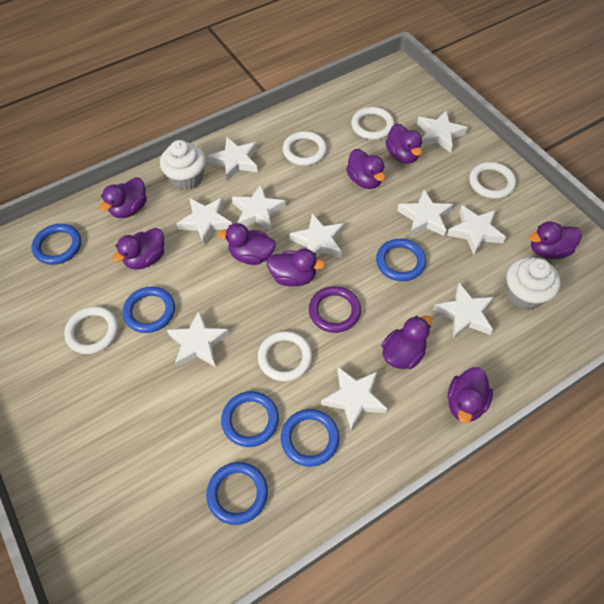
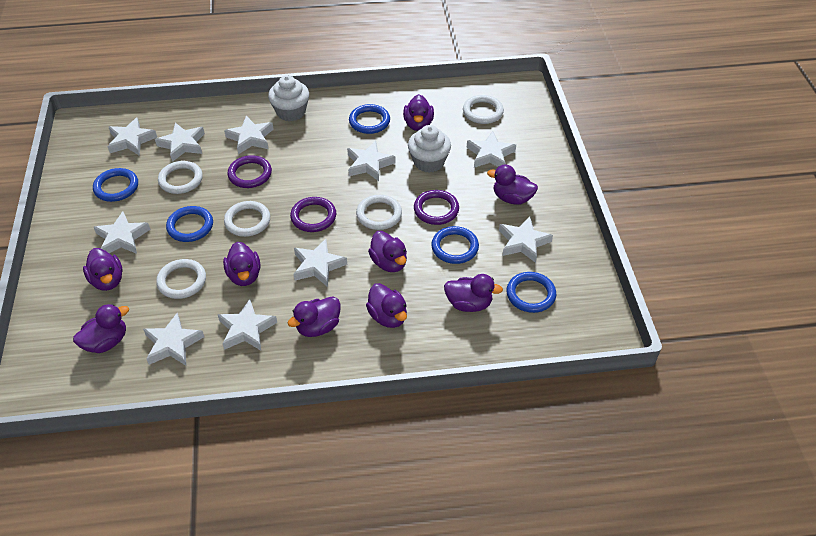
blue ring: 6 -> 5
purple ring: 1 -> 3

